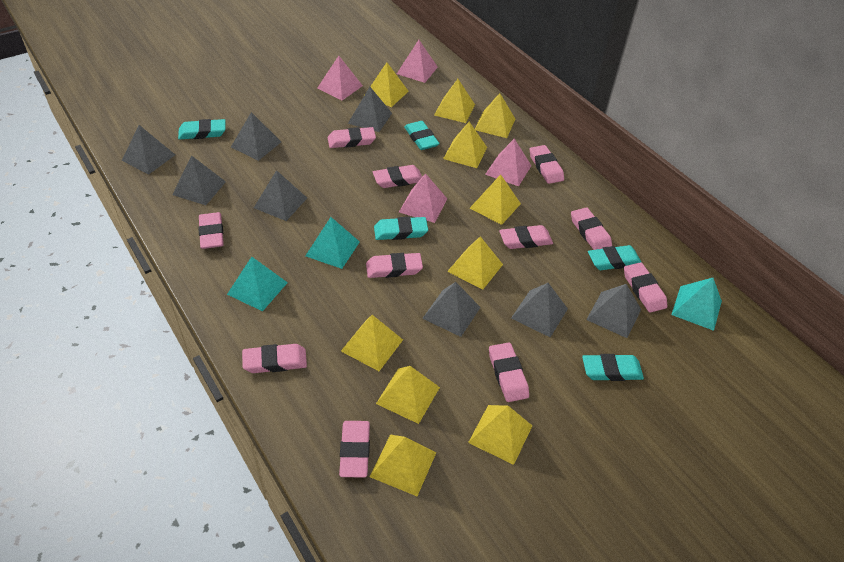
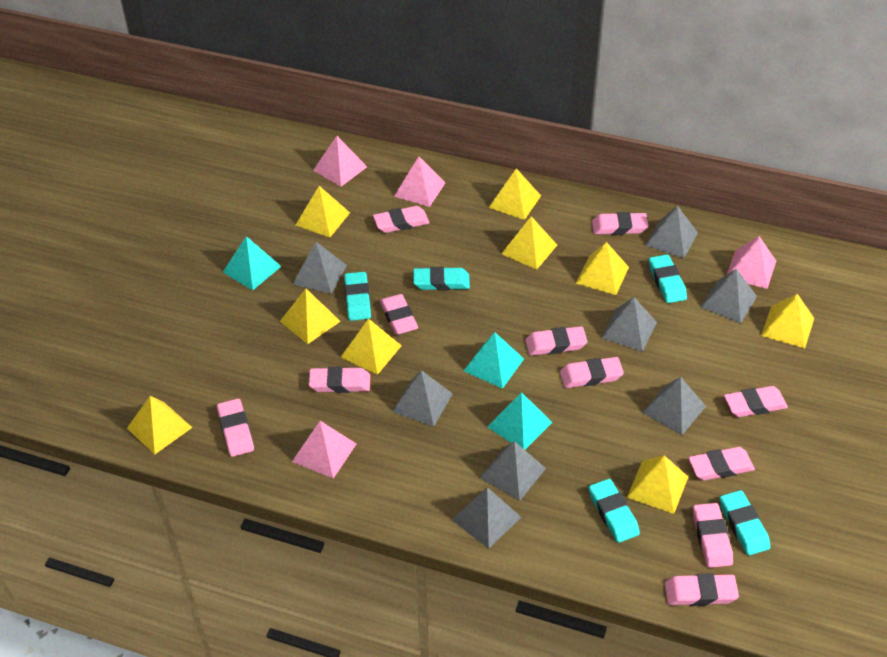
yellow pyramid: 10 -> 9

